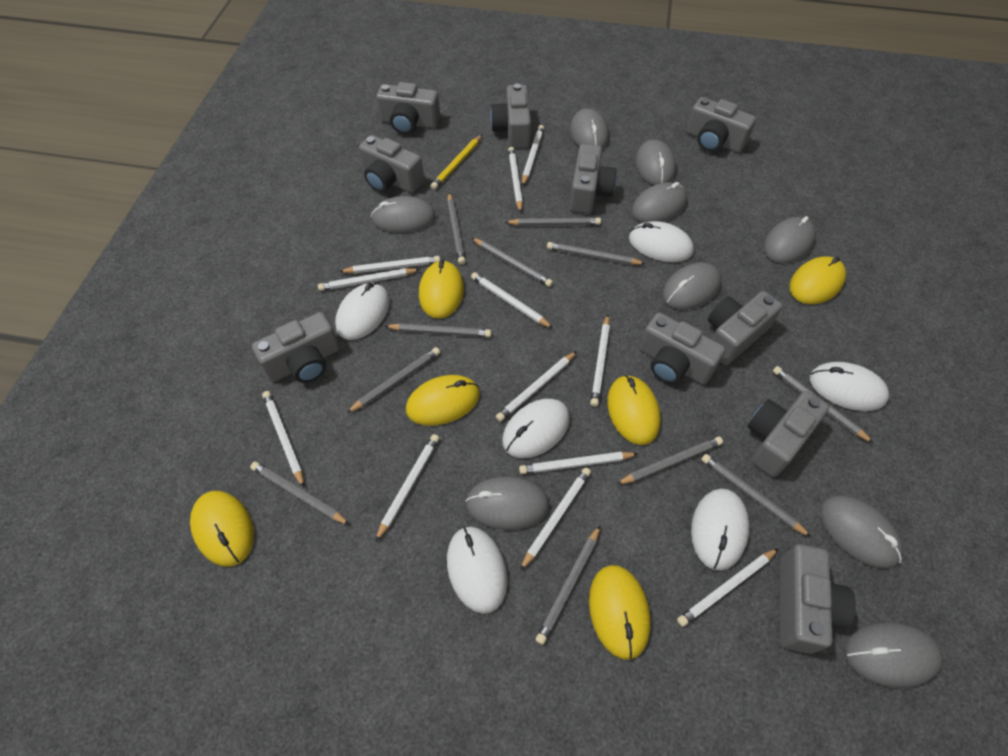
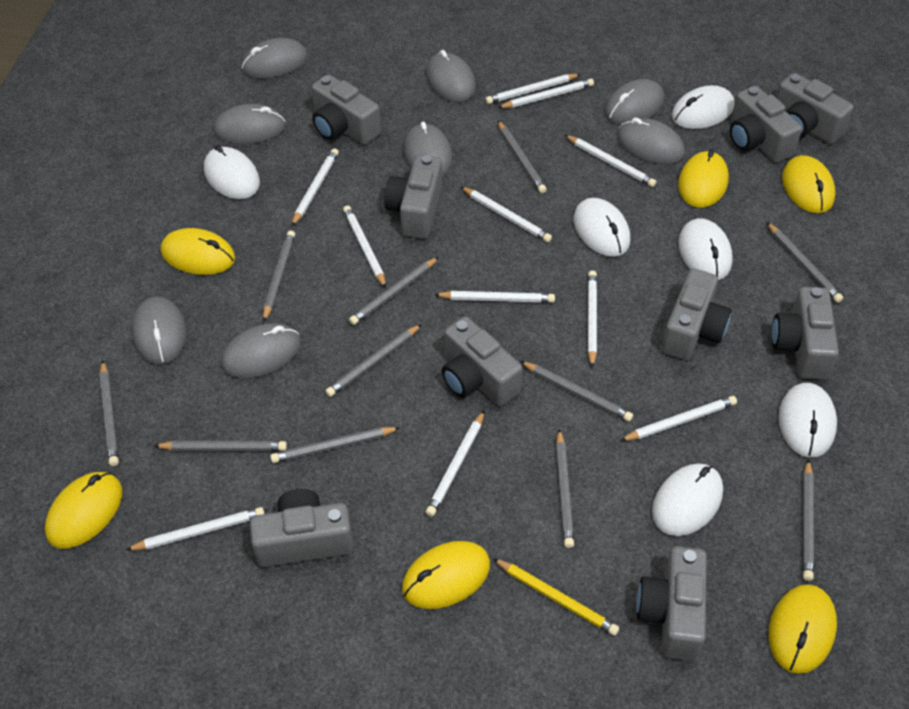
grey camera: 10 -> 9
grey mouse: 9 -> 8
white pencil: 12 -> 11

